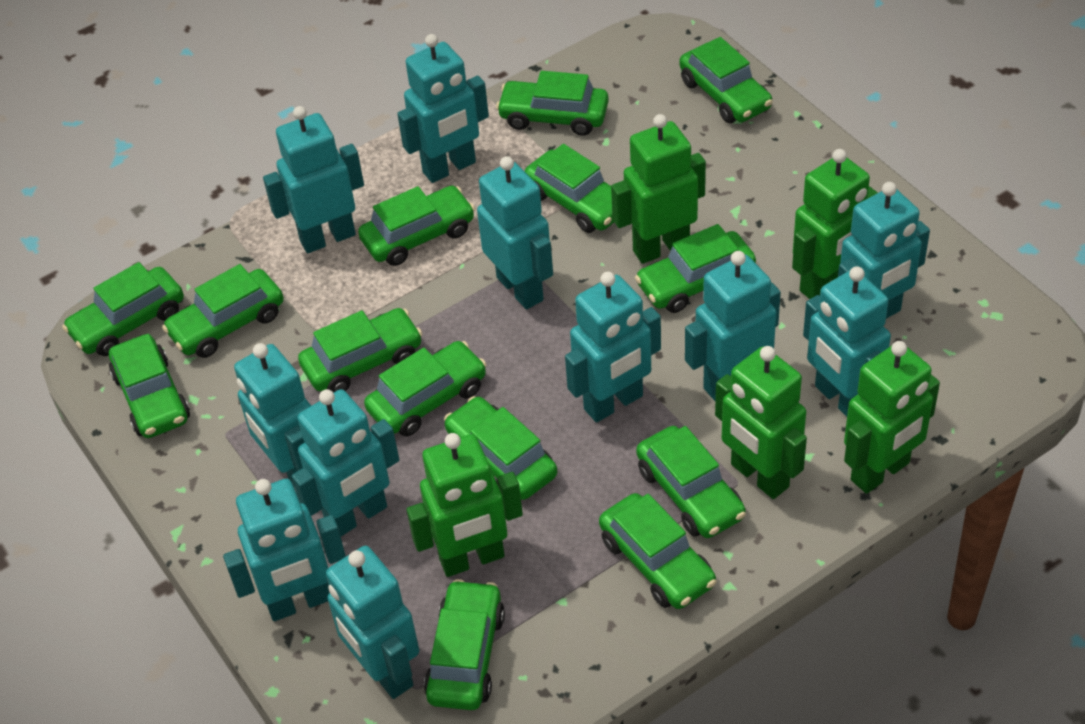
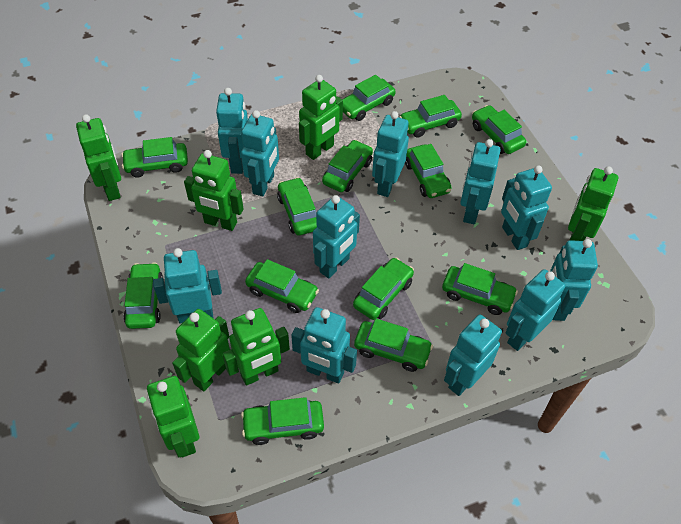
green car: 14 -> 13
green robot: 5 -> 7

